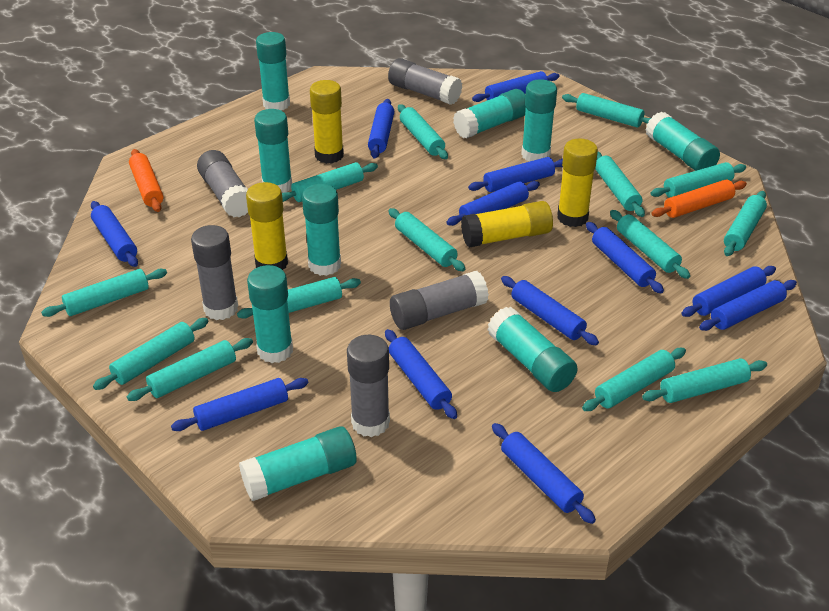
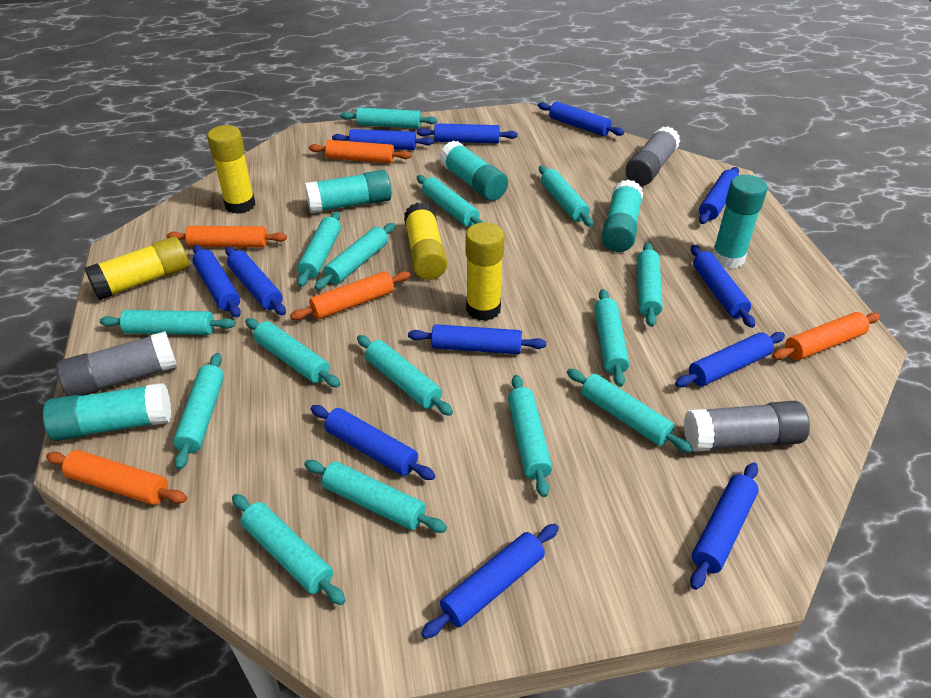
grey glue stick: 5 -> 3
orange rolling pin: 2 -> 5
turquoise glue stick: 9 -> 5
turquoise rolling pin: 14 -> 15

